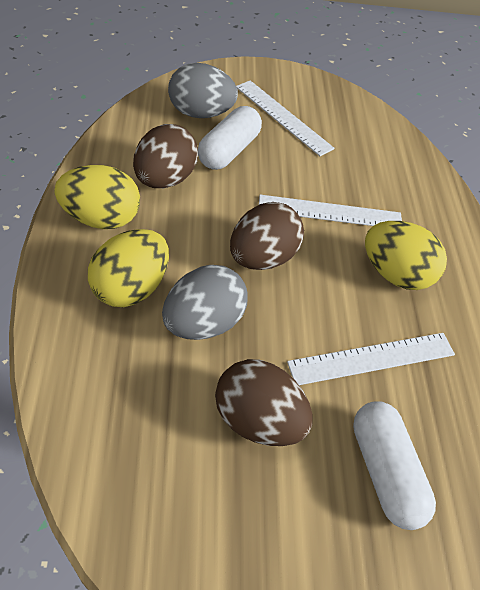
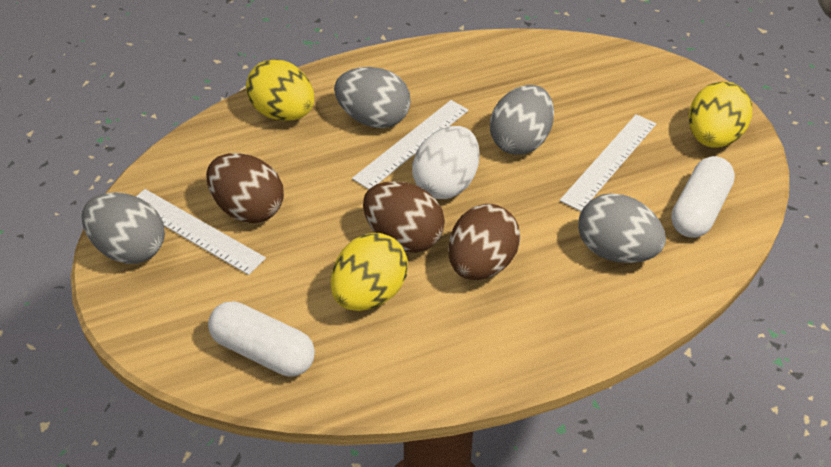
grey egg: 2 -> 4
white egg: 0 -> 1

